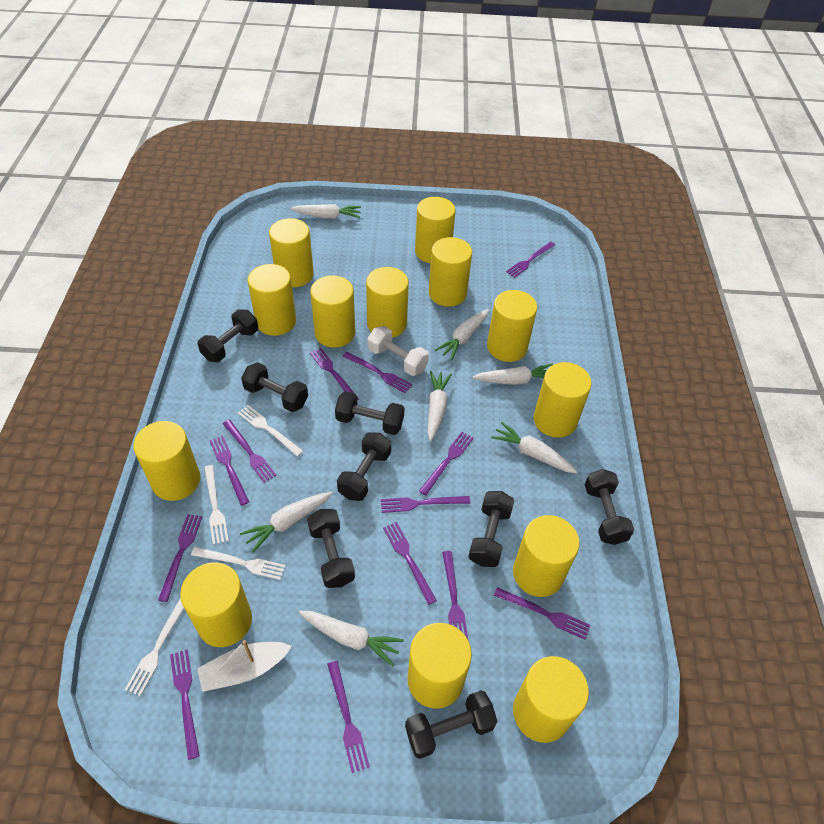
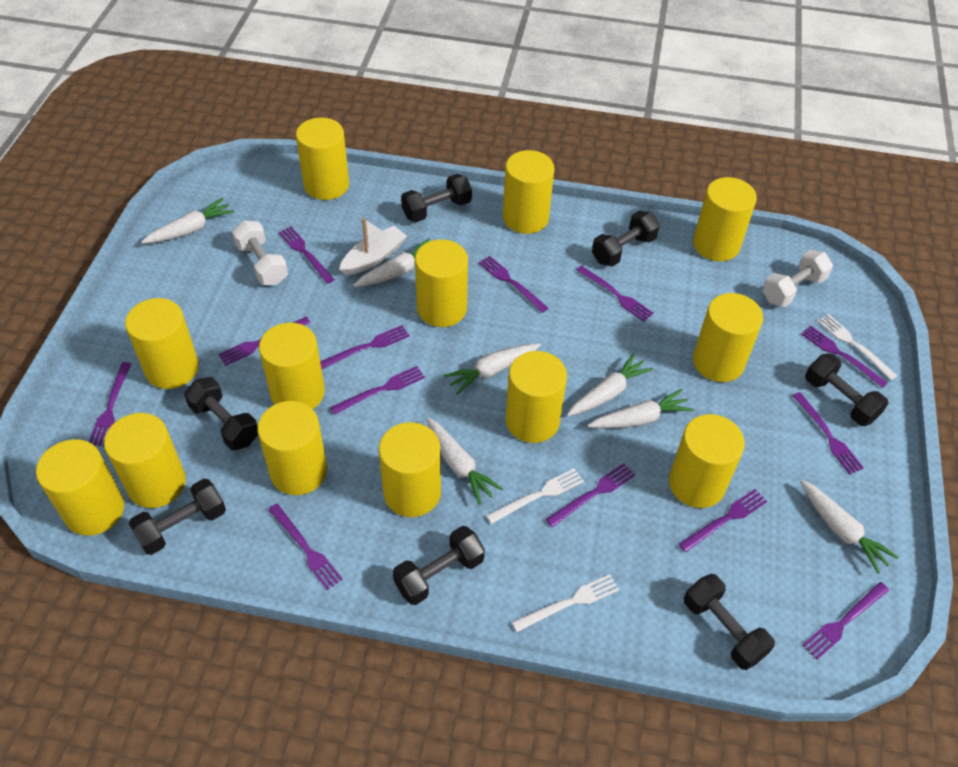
black dumbbell: 8 -> 7
white dumbbell: 1 -> 2
white fork: 4 -> 3

